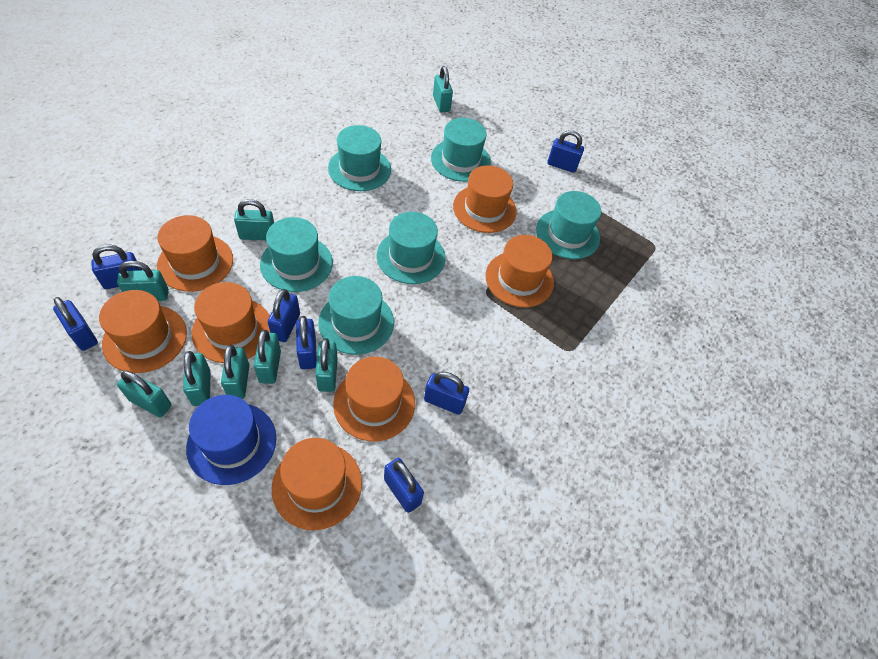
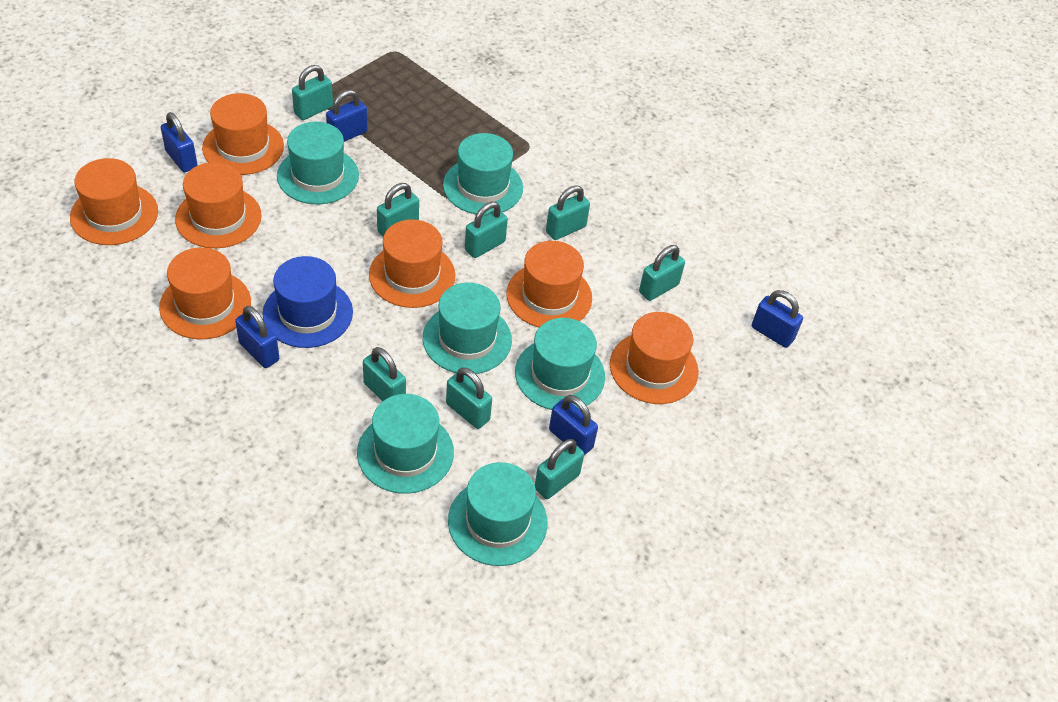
blue padlock: 7 -> 5

